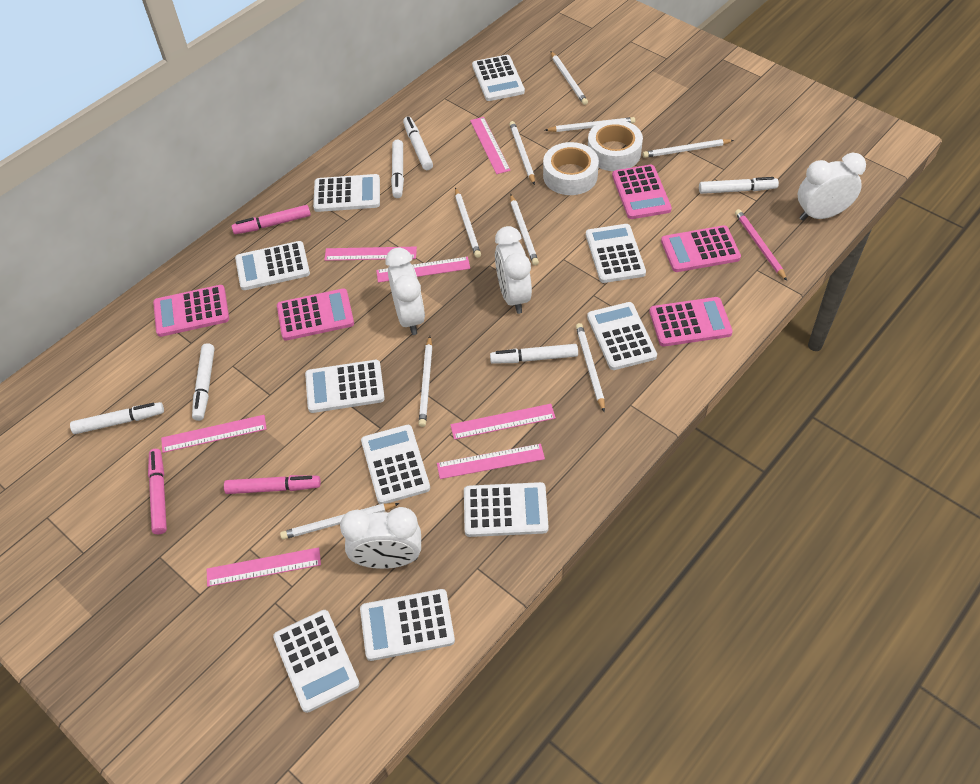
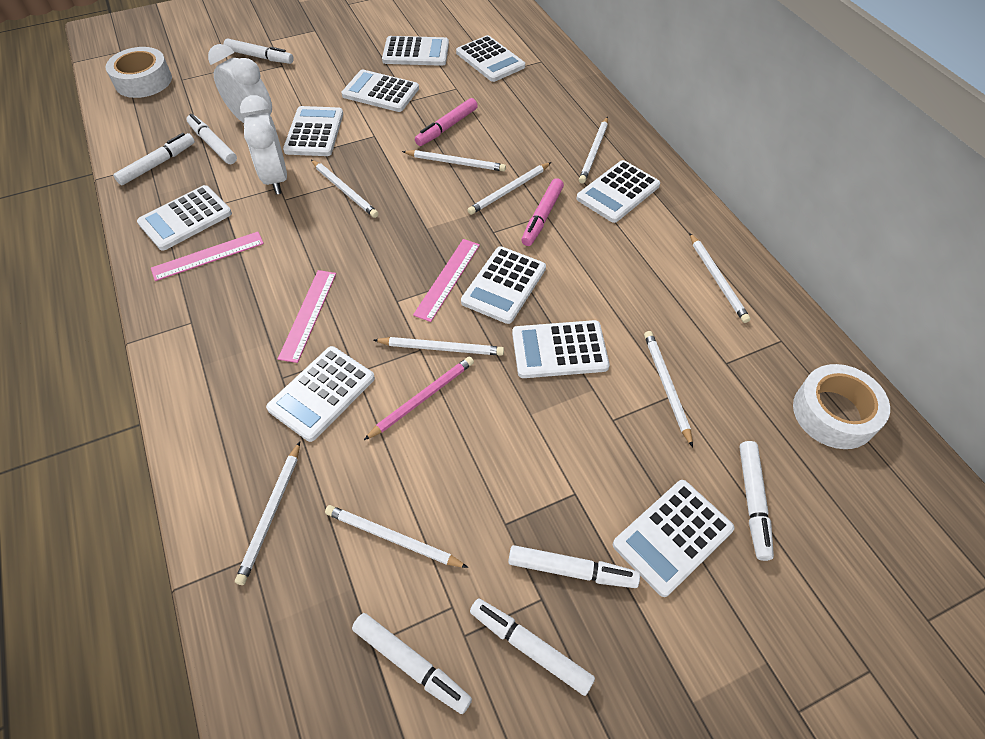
pink calculator: 5 -> 0
pink marker: 3 -> 2
pink ruler: 7 -> 3
white clock: 4 -> 2
white marker: 6 -> 7

